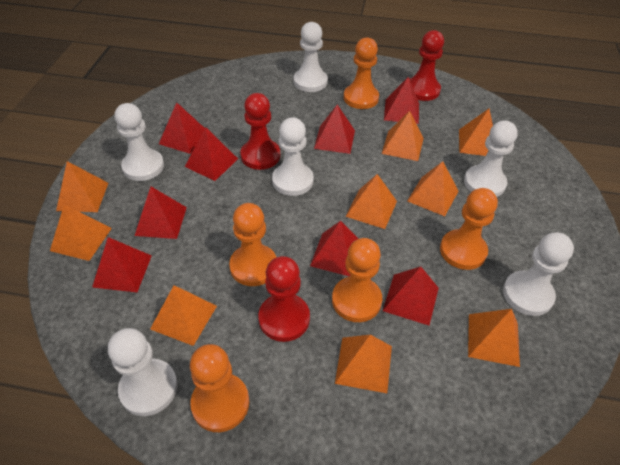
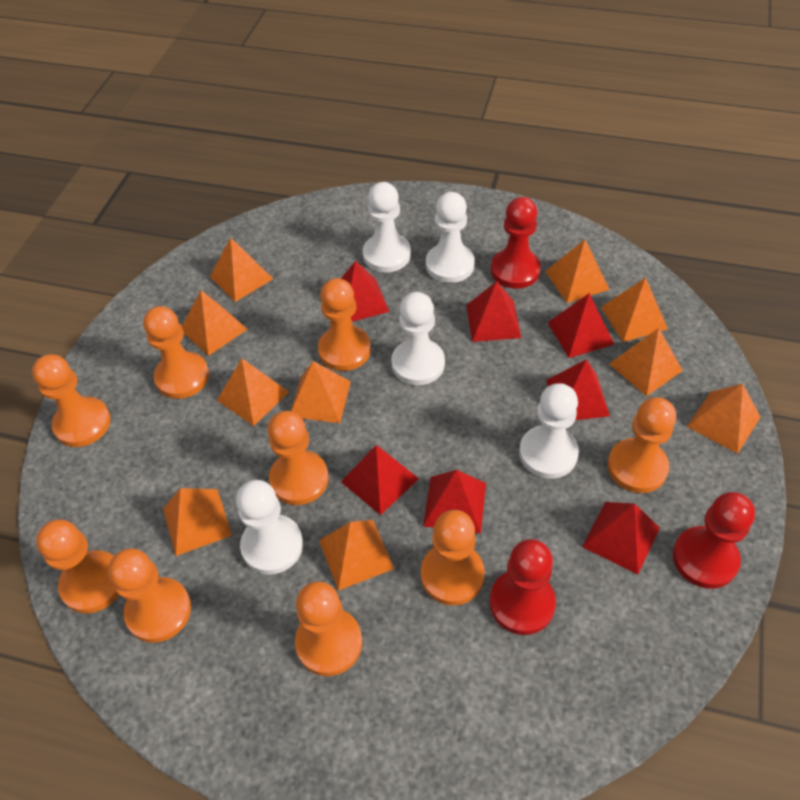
orange pawn: 5 -> 9
orange pyramid: 9 -> 10
red pyramid: 8 -> 7
white pawn: 6 -> 5

